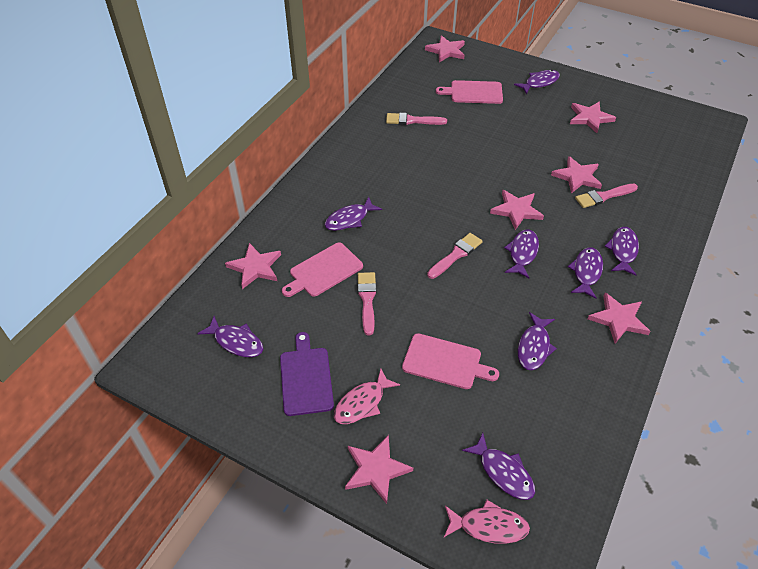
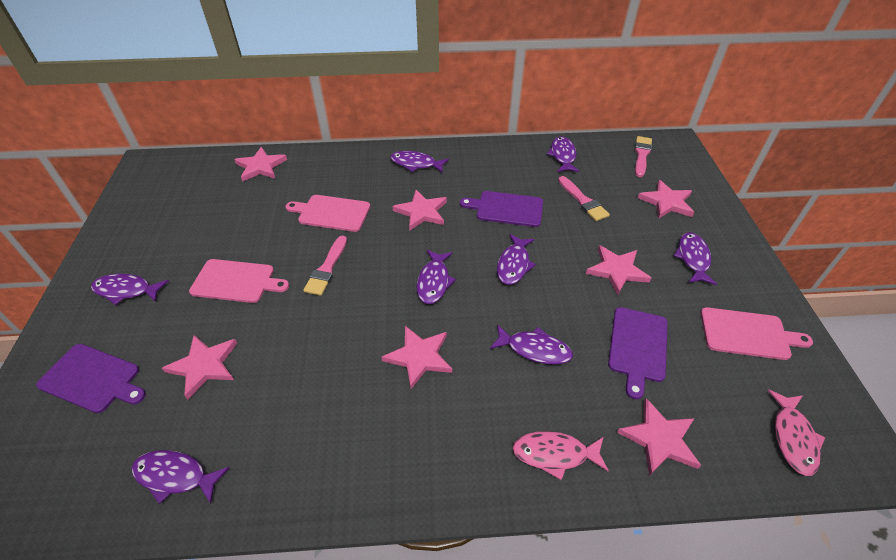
pink brush: 4 -> 3
purple cutting board: 1 -> 3

